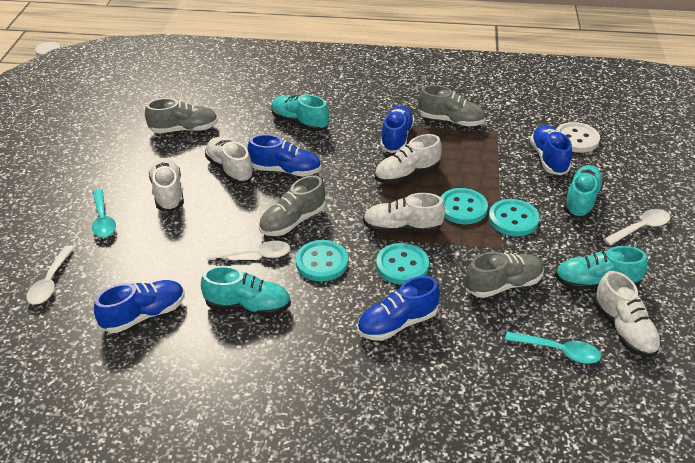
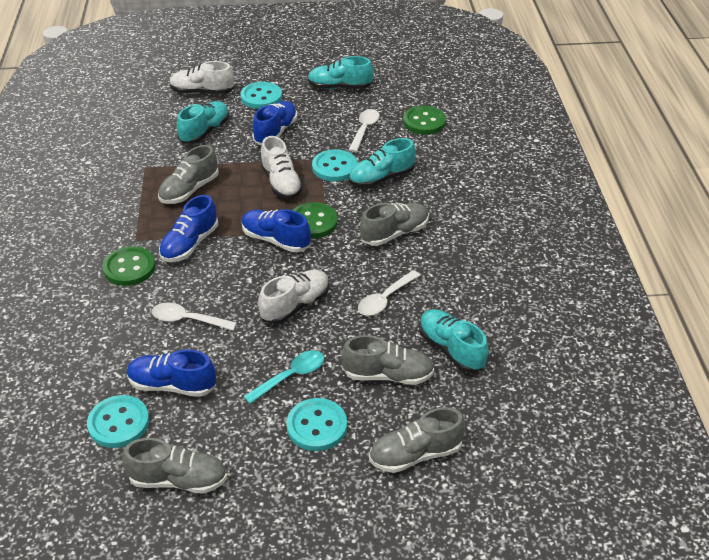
blue shoe: 5 -> 4
green button: 0 -> 3
grey shoe: 4 -> 5
turquoise spoon: 2 -> 1
white button: 1 -> 0
white shoe: 5 -> 3

